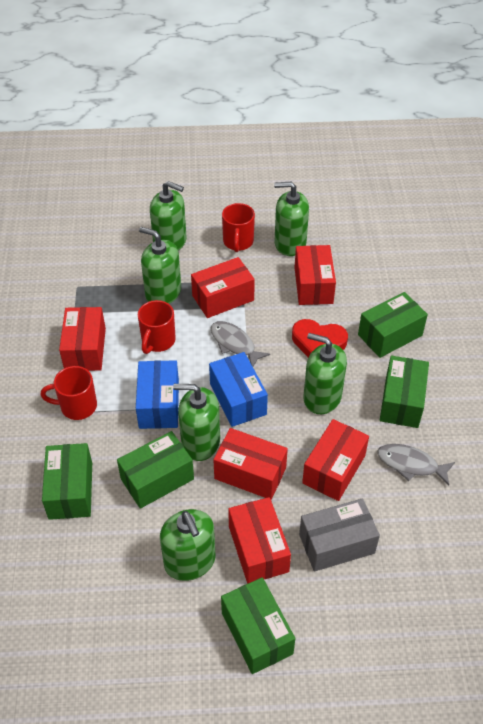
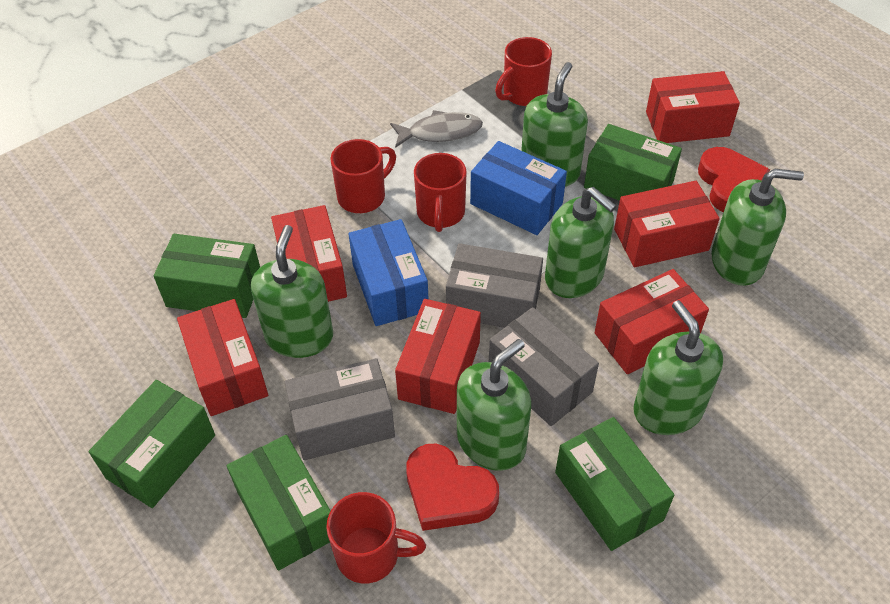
grey box: 1 -> 3
grey fish: 2 -> 1
red heart: 1 -> 2
red mug: 3 -> 4

